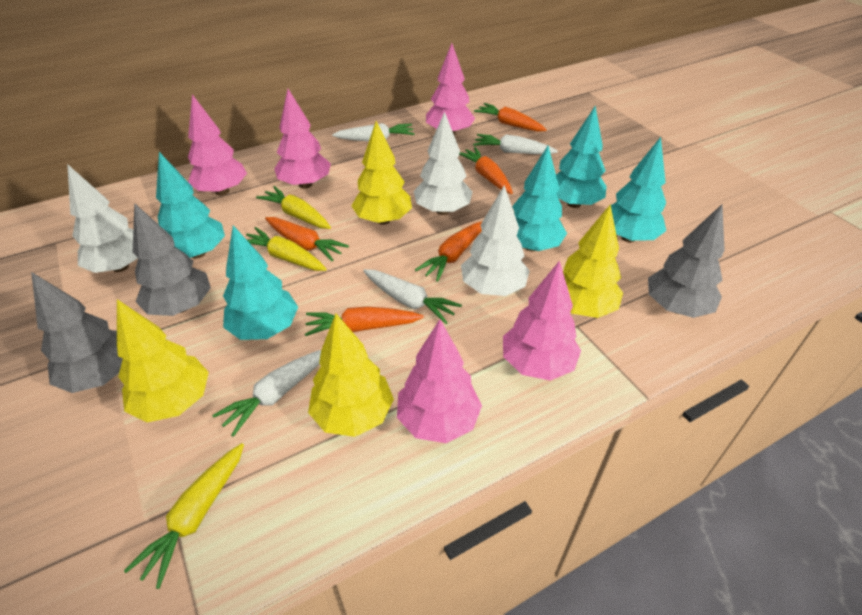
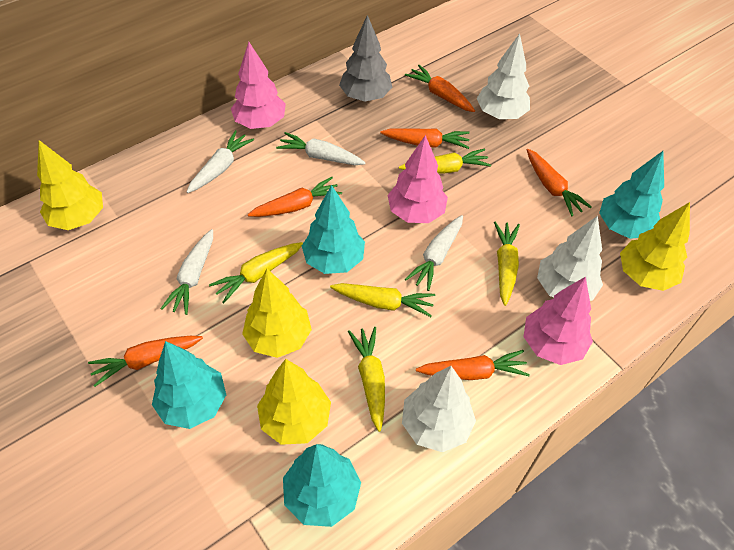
grey tree: 3 -> 1
orange carrot: 5 -> 6
pink tree: 5 -> 3
turquoise tree: 5 -> 4
yellow carrot: 3 -> 5

